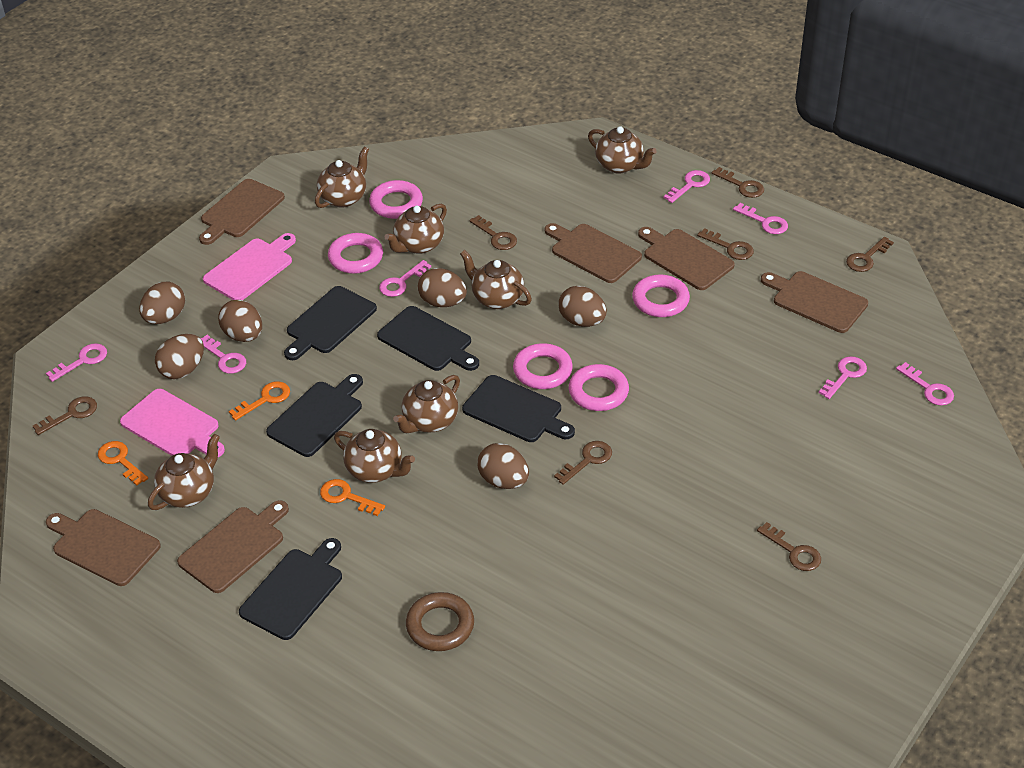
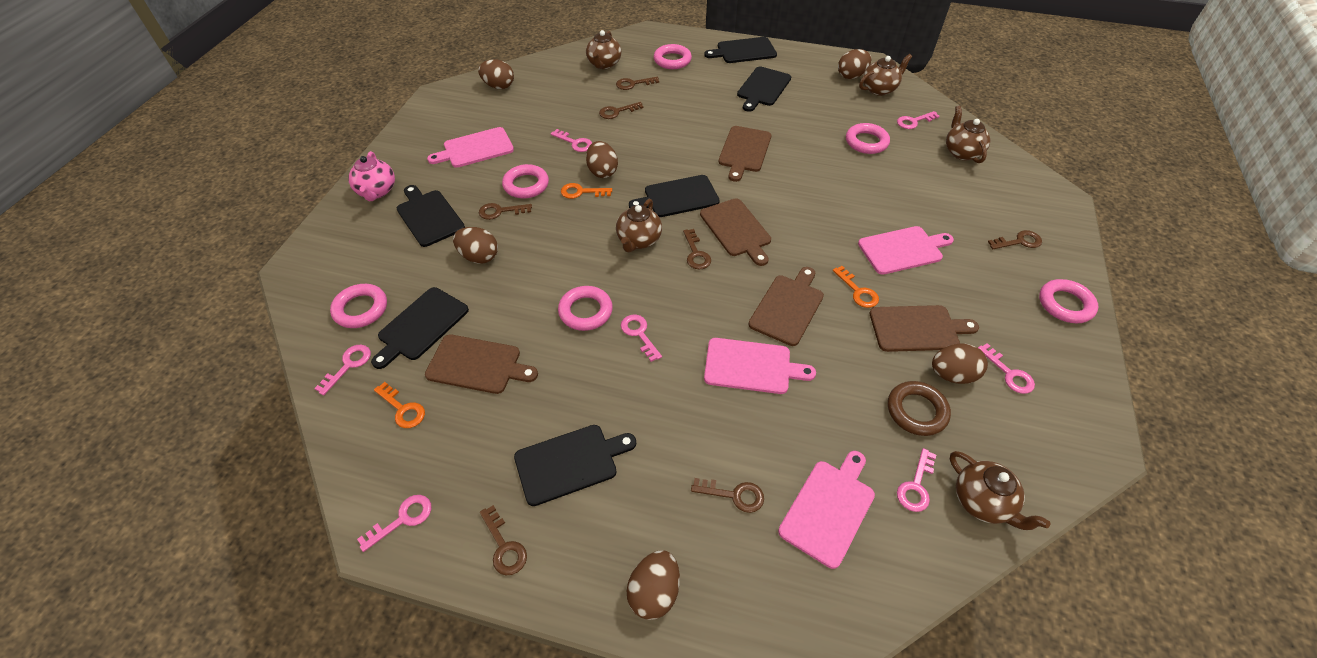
black cutting board: 5 -> 6
brown cutting board: 6 -> 5
brown teapot: 7 -> 5
pink cutting board: 2 -> 4
pink ring: 5 -> 6
pink teapot: 0 -> 1

